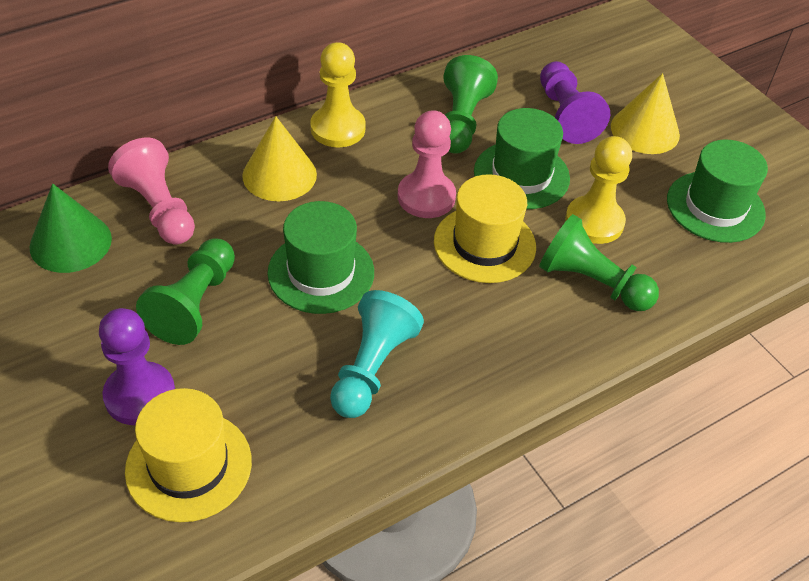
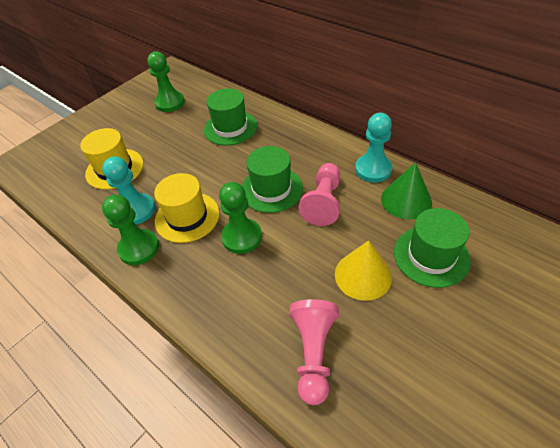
purple pawn: 2 -> 0
turquoise pawn: 1 -> 2
yellow cone: 2 -> 1
yellow pawn: 2 -> 0

